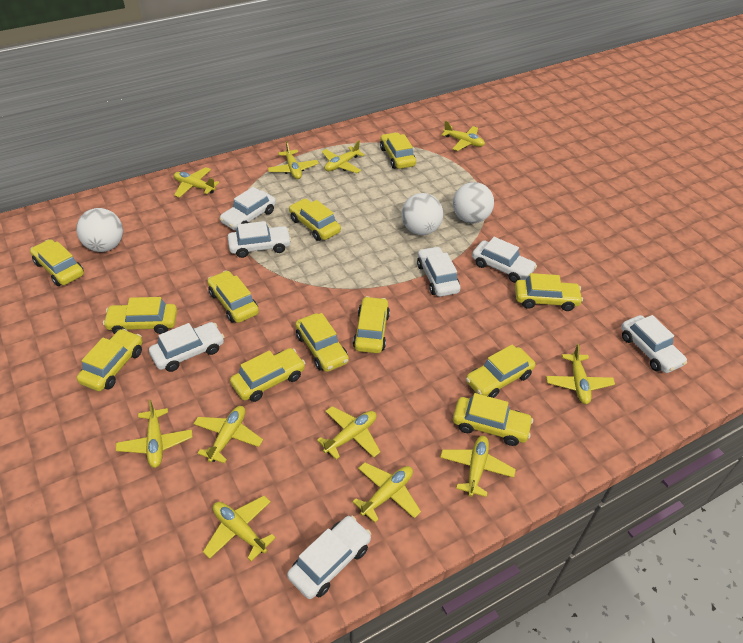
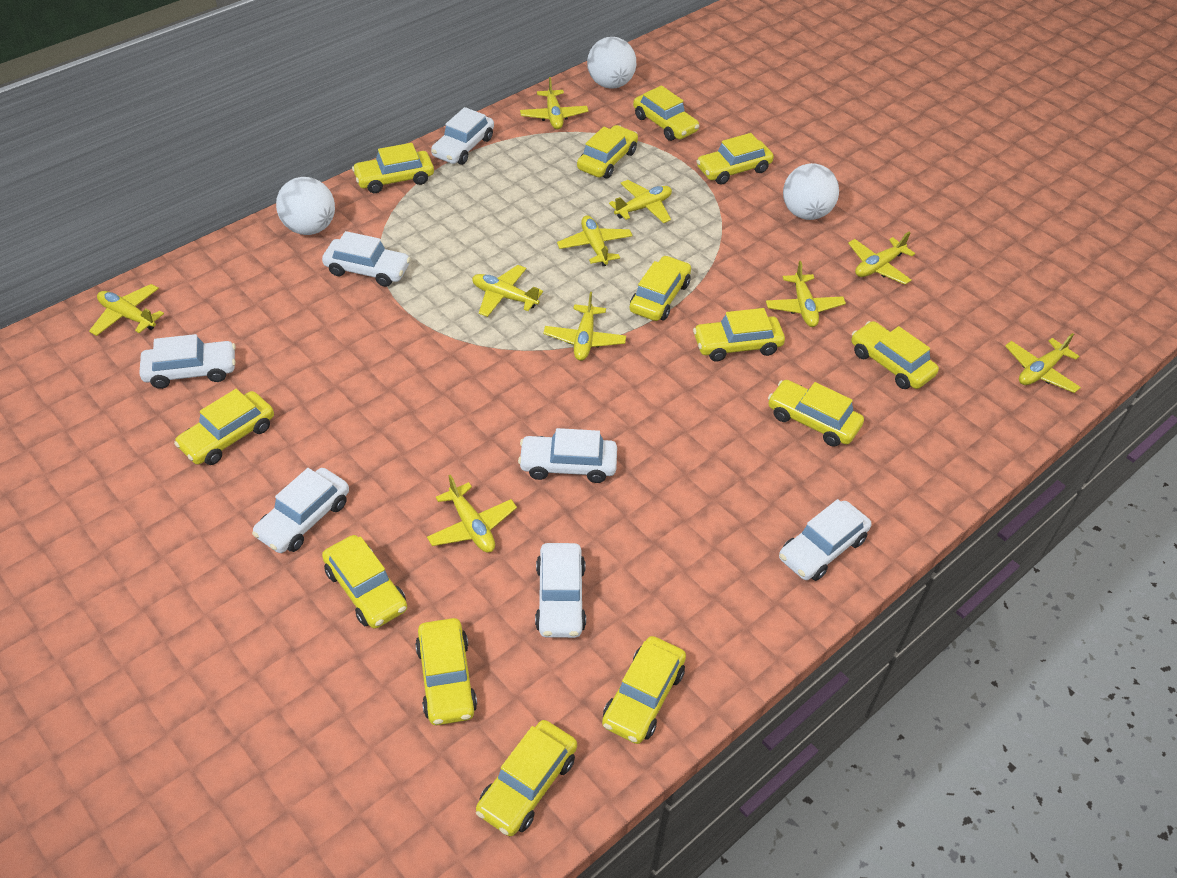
yellow car: 12 -> 13
yellow plane: 11 -> 10

